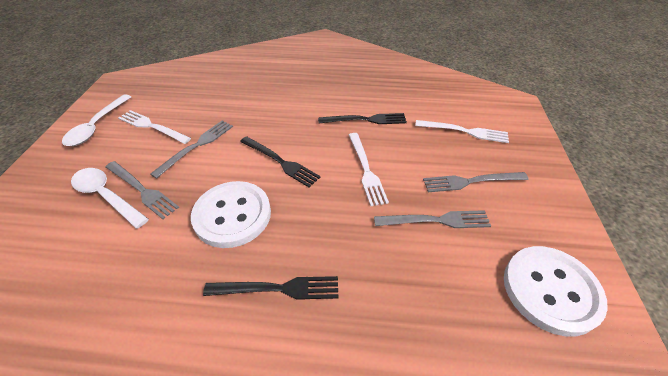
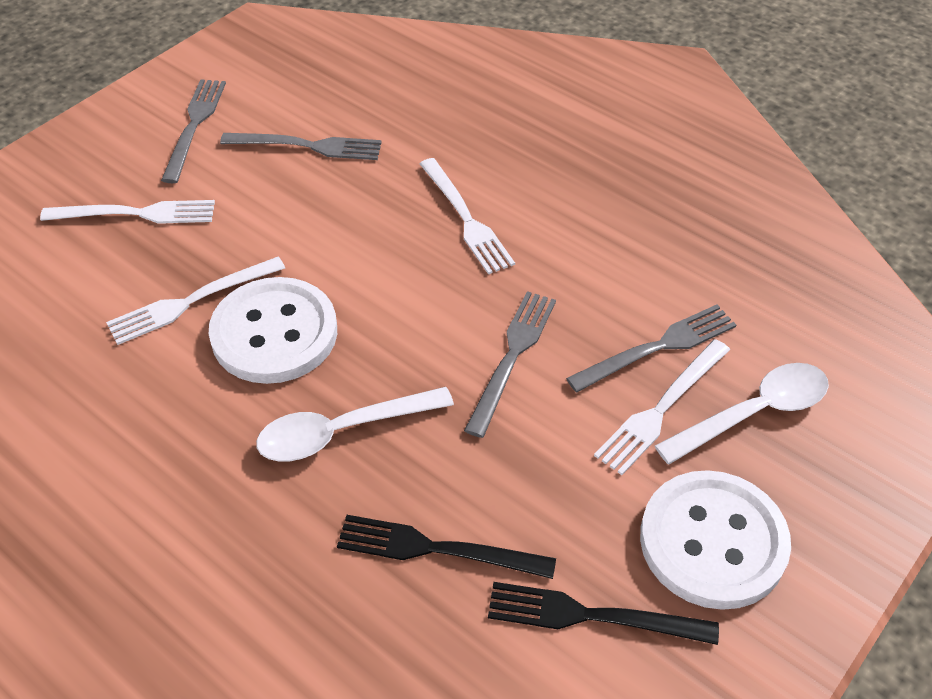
black fork: 3 -> 2
white fork: 3 -> 4

